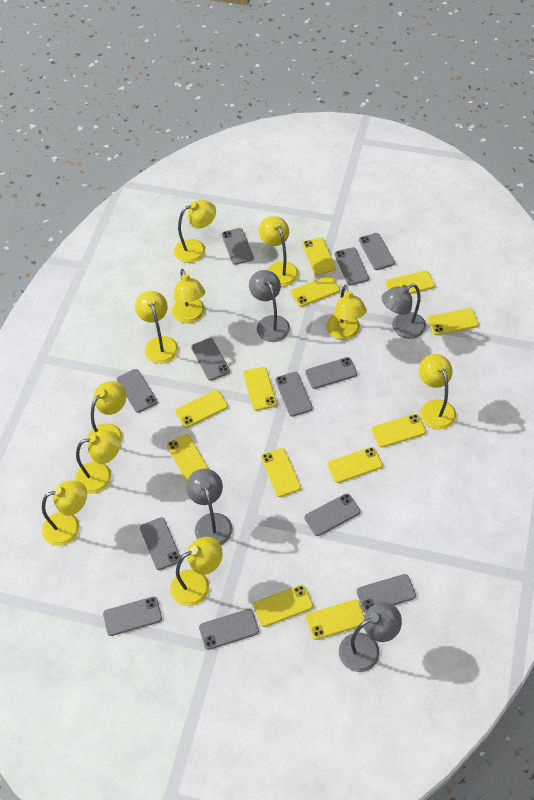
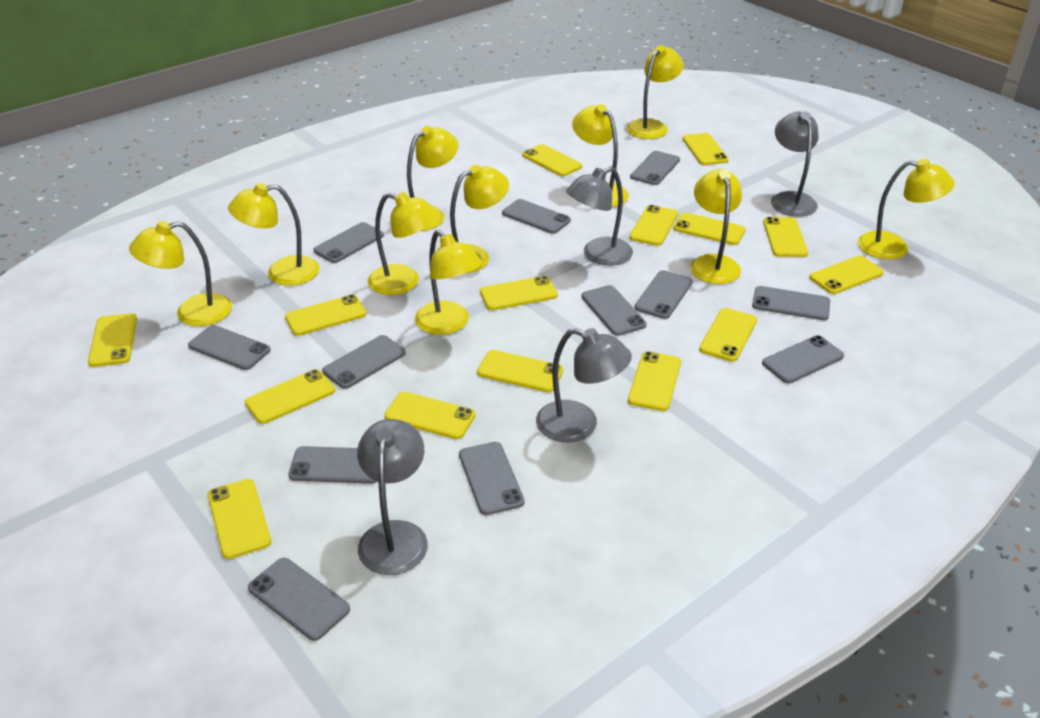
yellow phone: 12 -> 15

